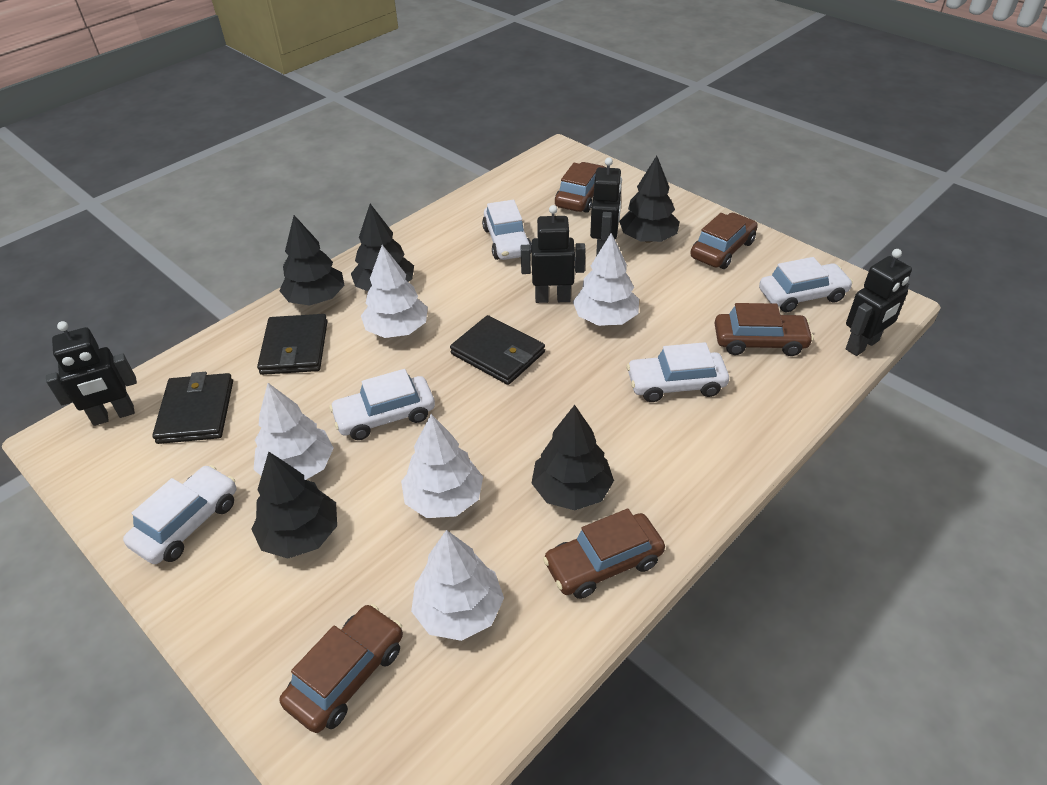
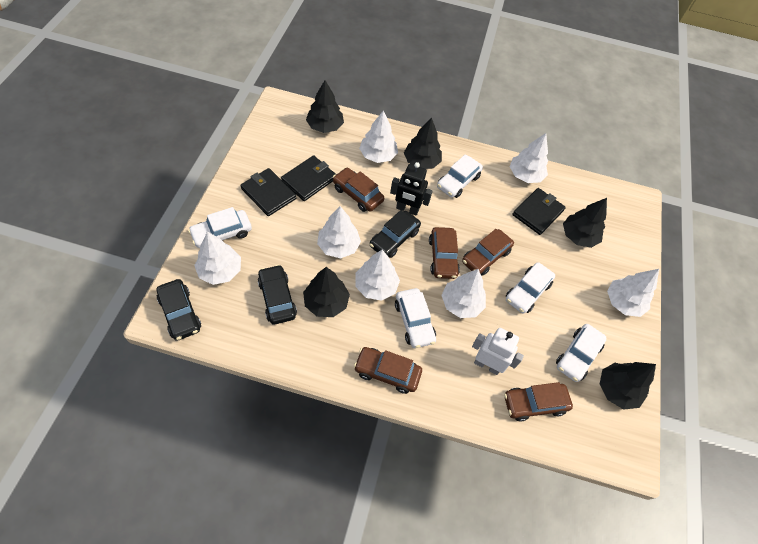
black car: 0 -> 3
black robot: 4 -> 1
white robot: 0 -> 1
white tree: 5 -> 7

